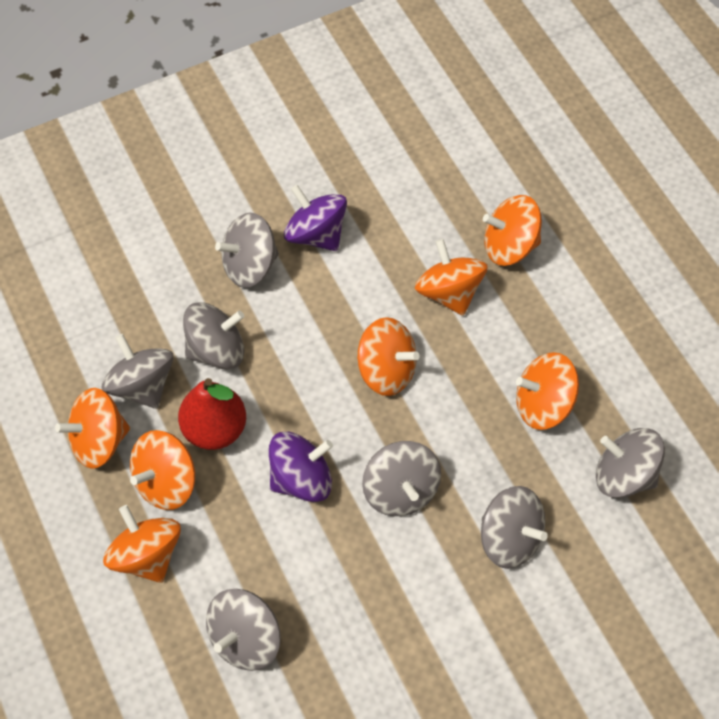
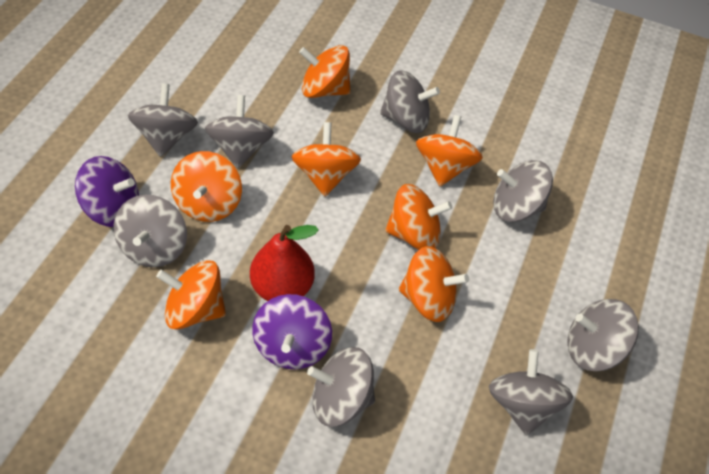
grey spinning top: 7 -> 8

